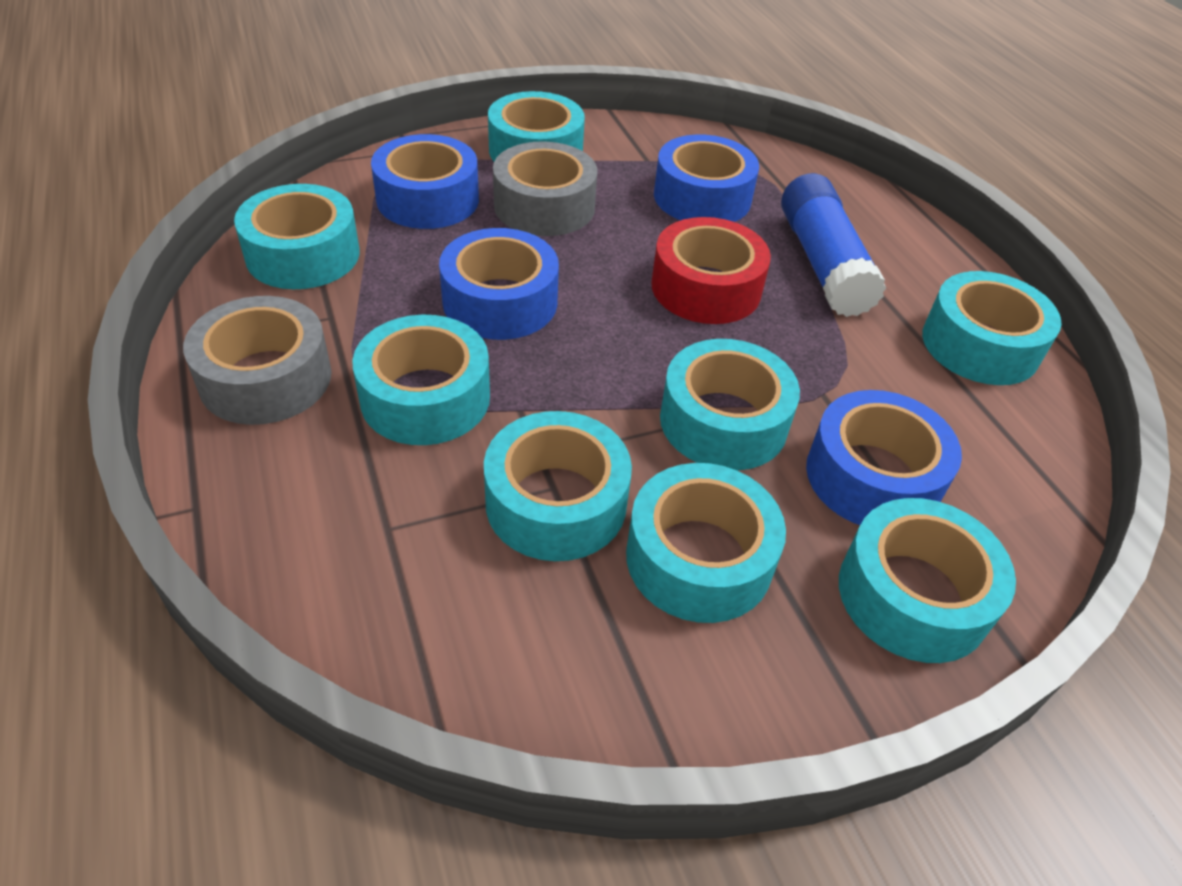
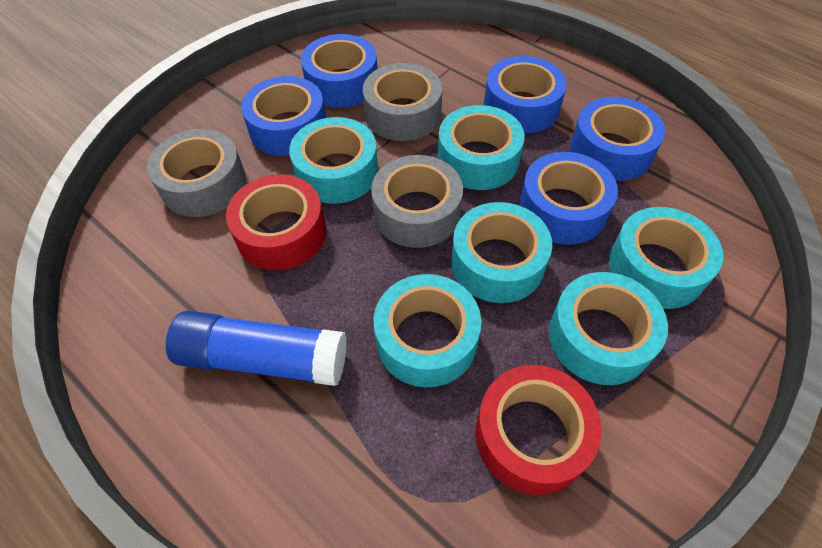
blue tape: 4 -> 5
grey tape: 2 -> 3
red tape: 1 -> 2
turquoise tape: 8 -> 6

